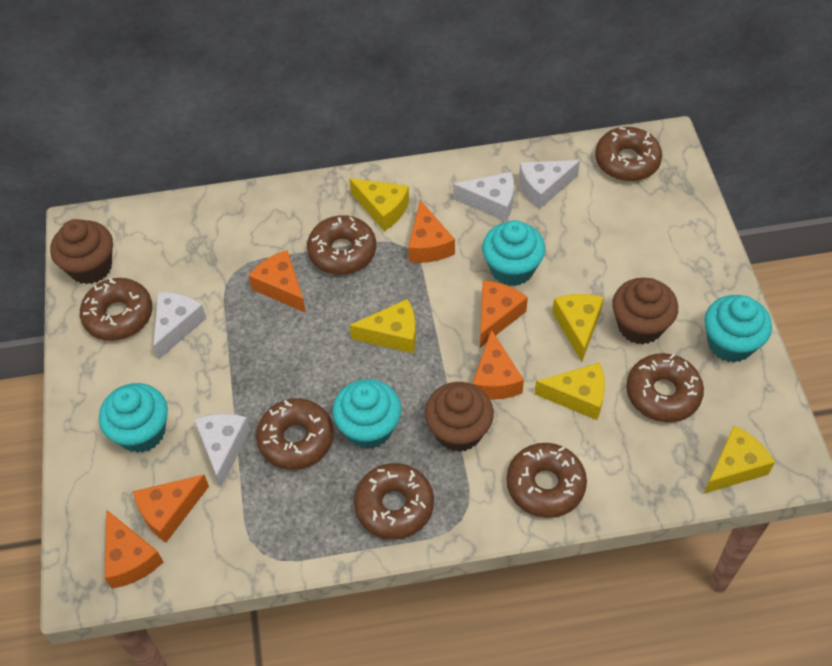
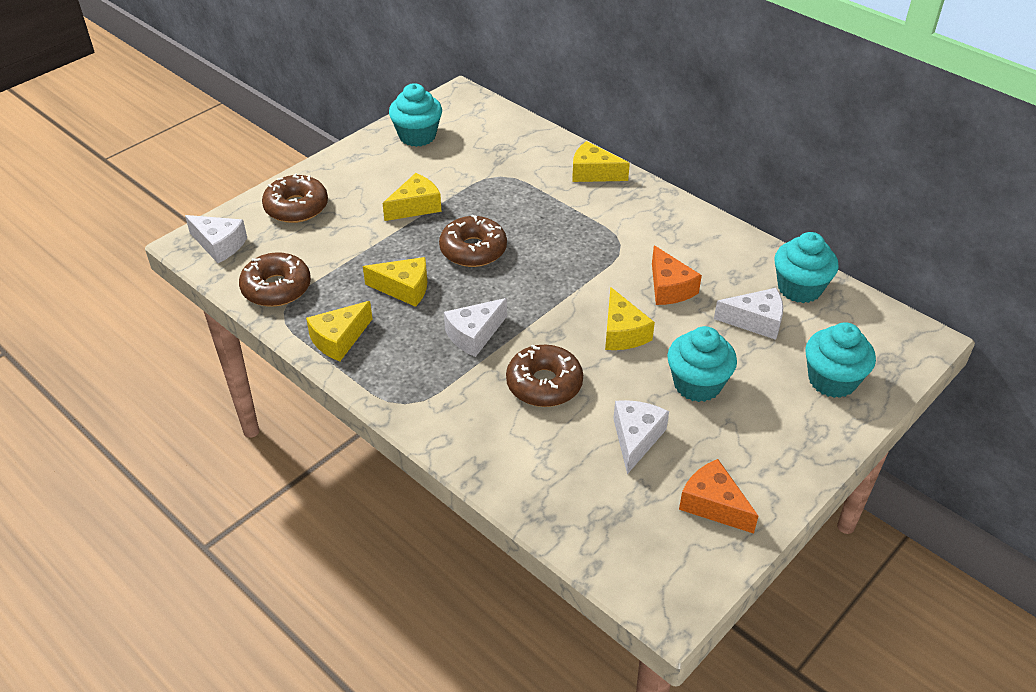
brown cupcake: 3 -> 0
brown donut: 7 -> 4
orange cheese: 6 -> 2

